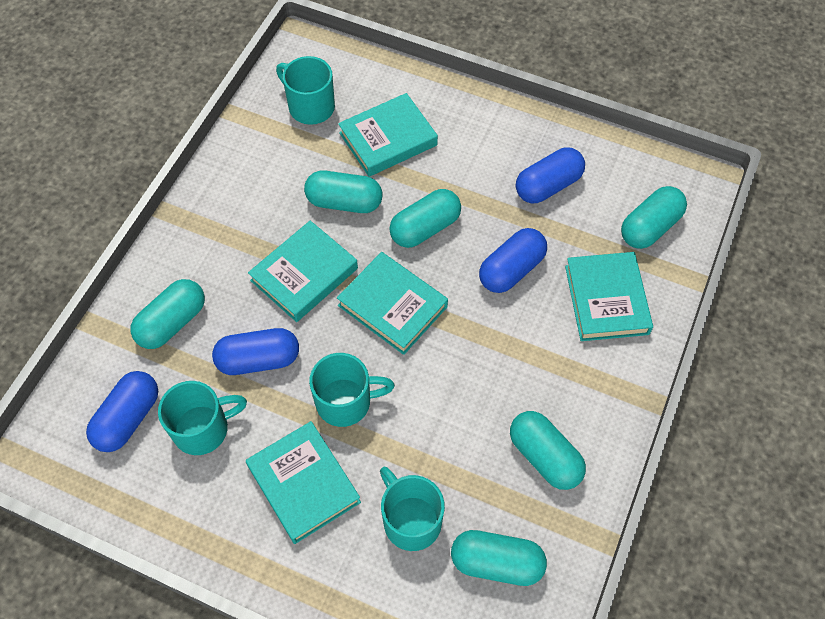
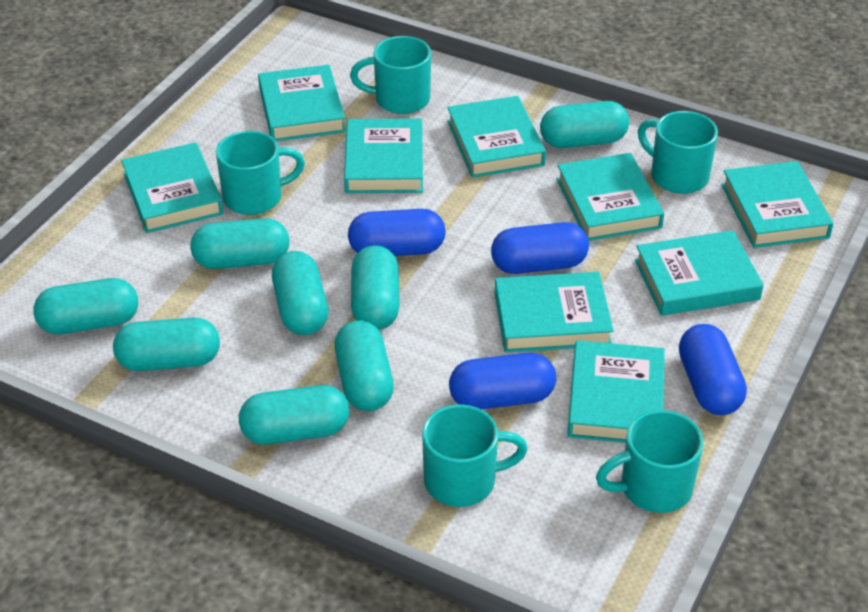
turquoise book: 5 -> 9
turquoise capsule: 6 -> 8
turquoise mug: 4 -> 5

